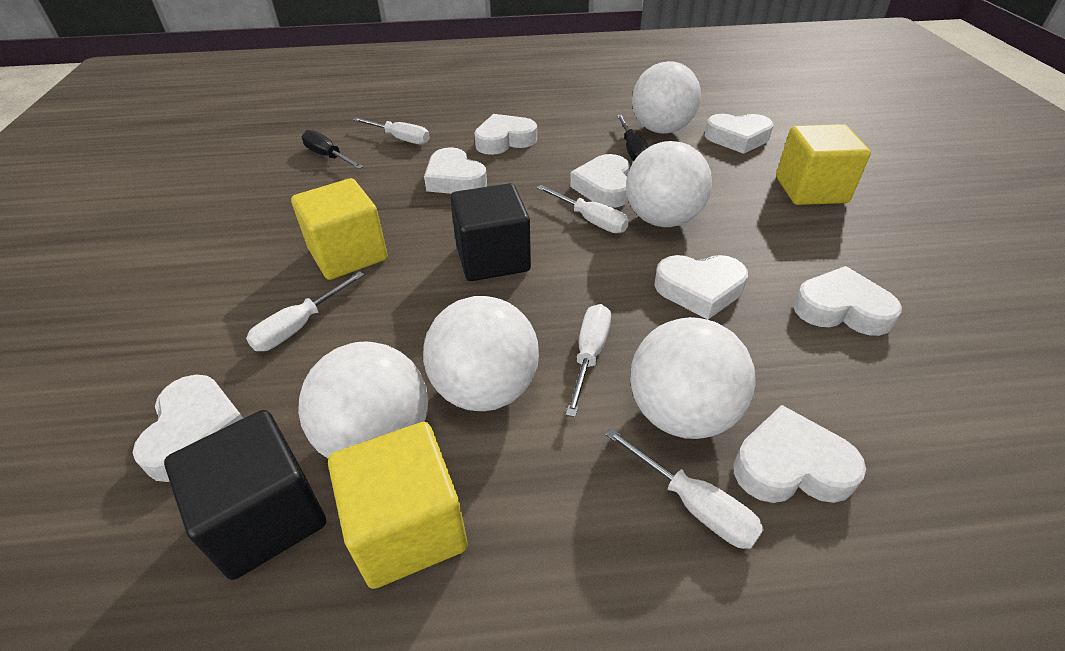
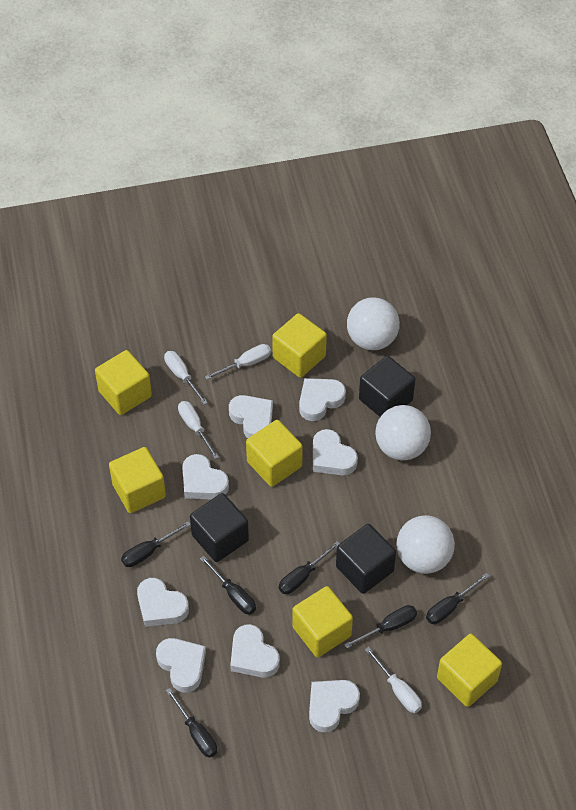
black cube: 2 -> 3
black screwdriver: 2 -> 6
white ball: 5 -> 3
white screwdriver: 5 -> 4
yellow cube: 3 -> 6

